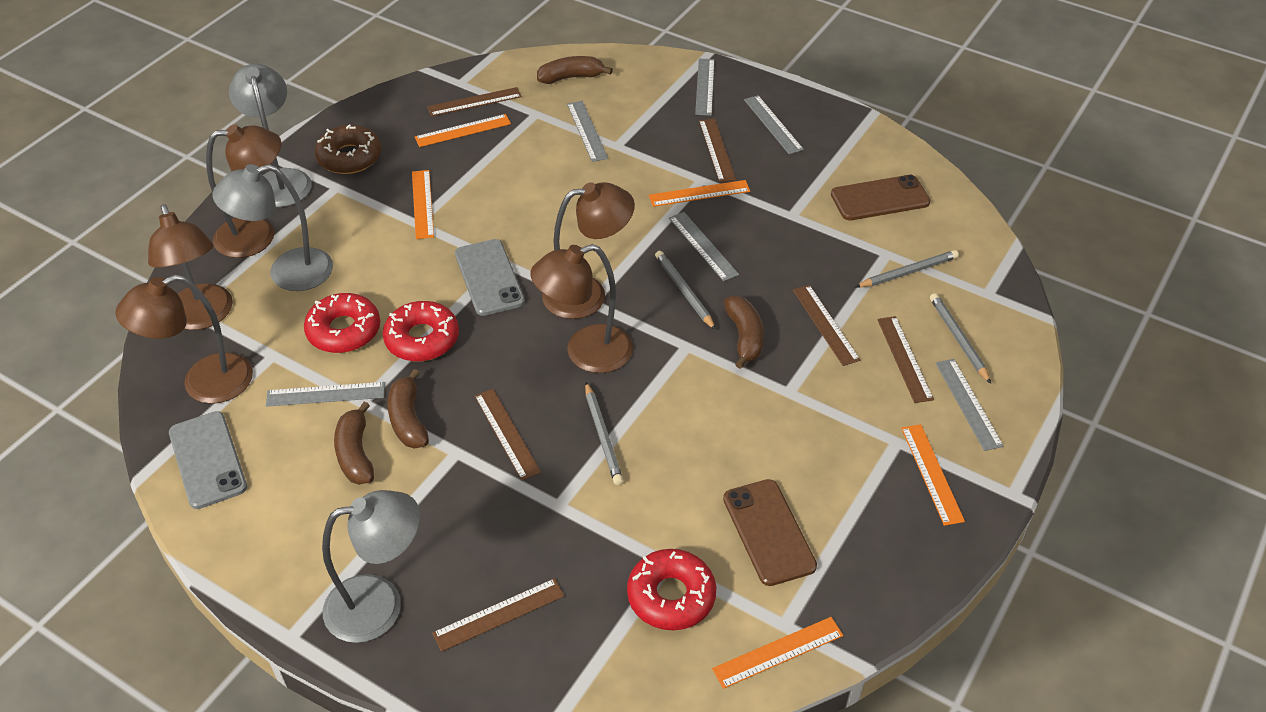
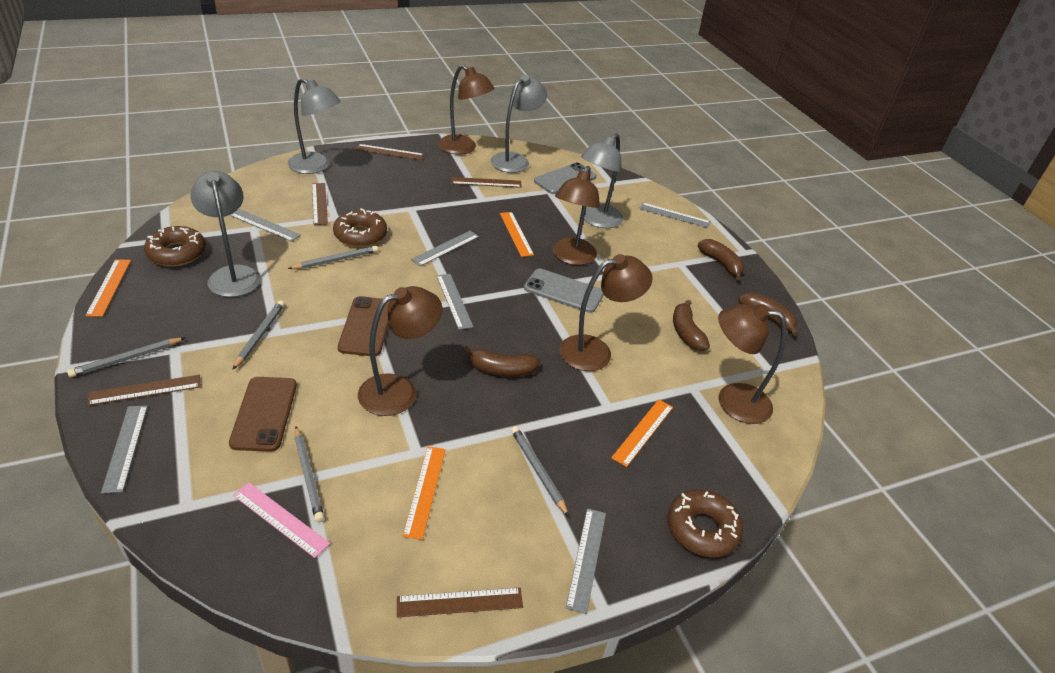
brown donut: 1 -> 3
brown ruler: 6 -> 5
grey lamp: 3 -> 4
grey pencil: 4 -> 5
orange ruler: 5 -> 4
pink ruler: 0 -> 1
red donut: 3 -> 0

